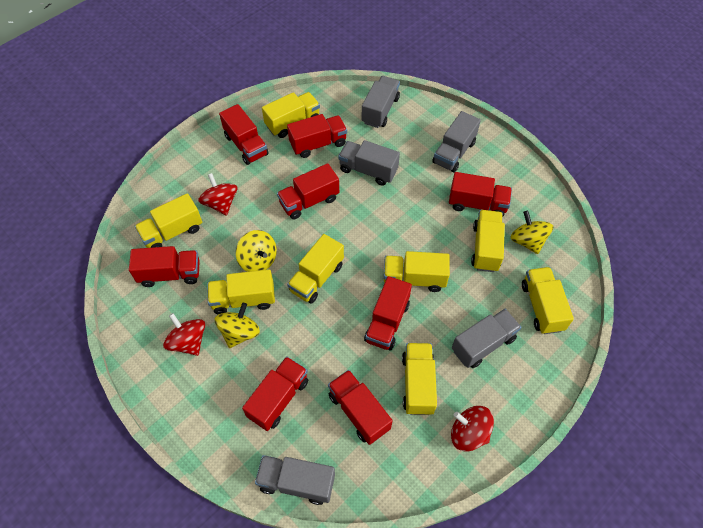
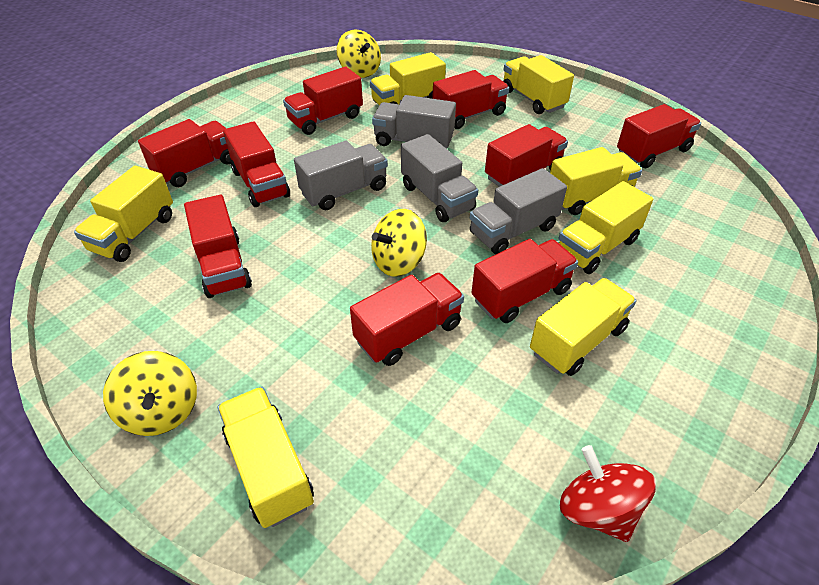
grey truck: 5 -> 4
red spinning top: 3 -> 1
red truck: 8 -> 9
yellow truck: 8 -> 7

